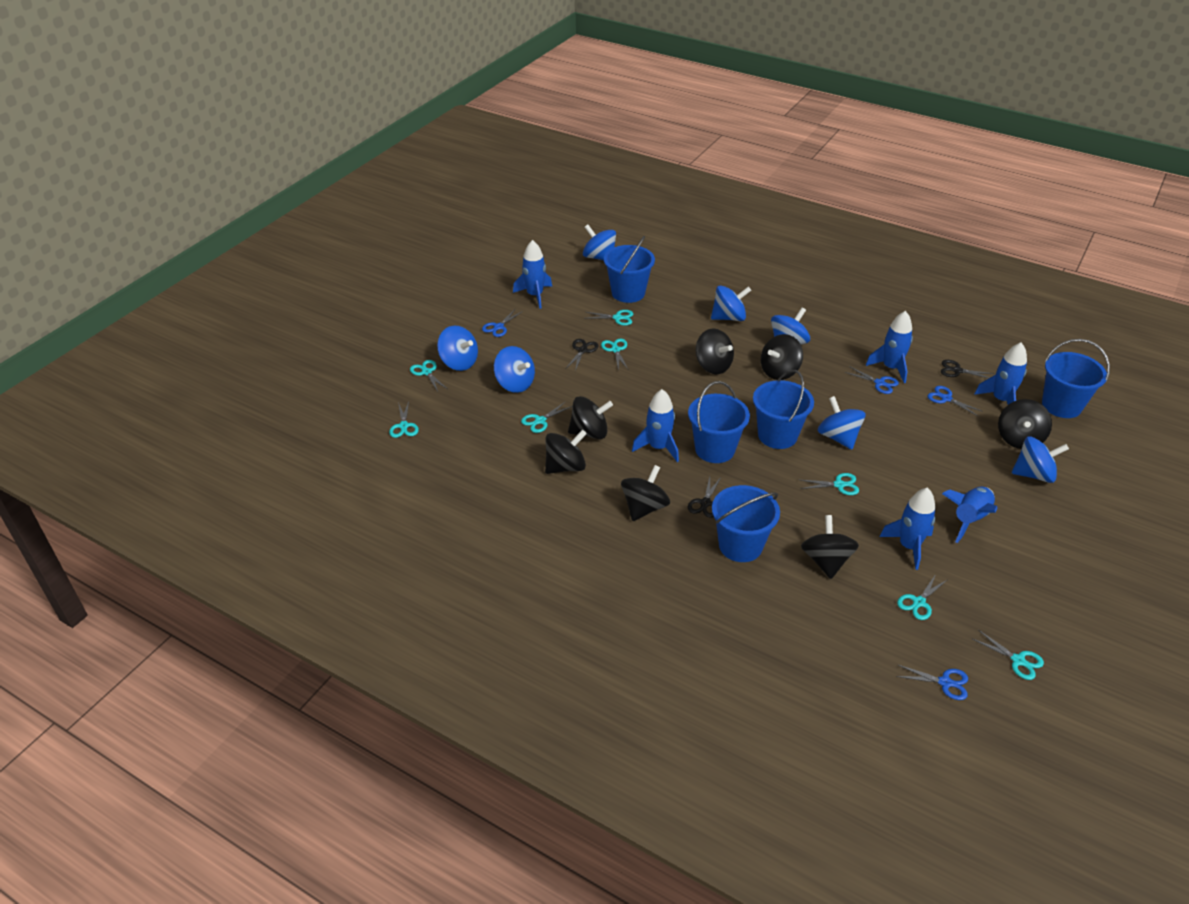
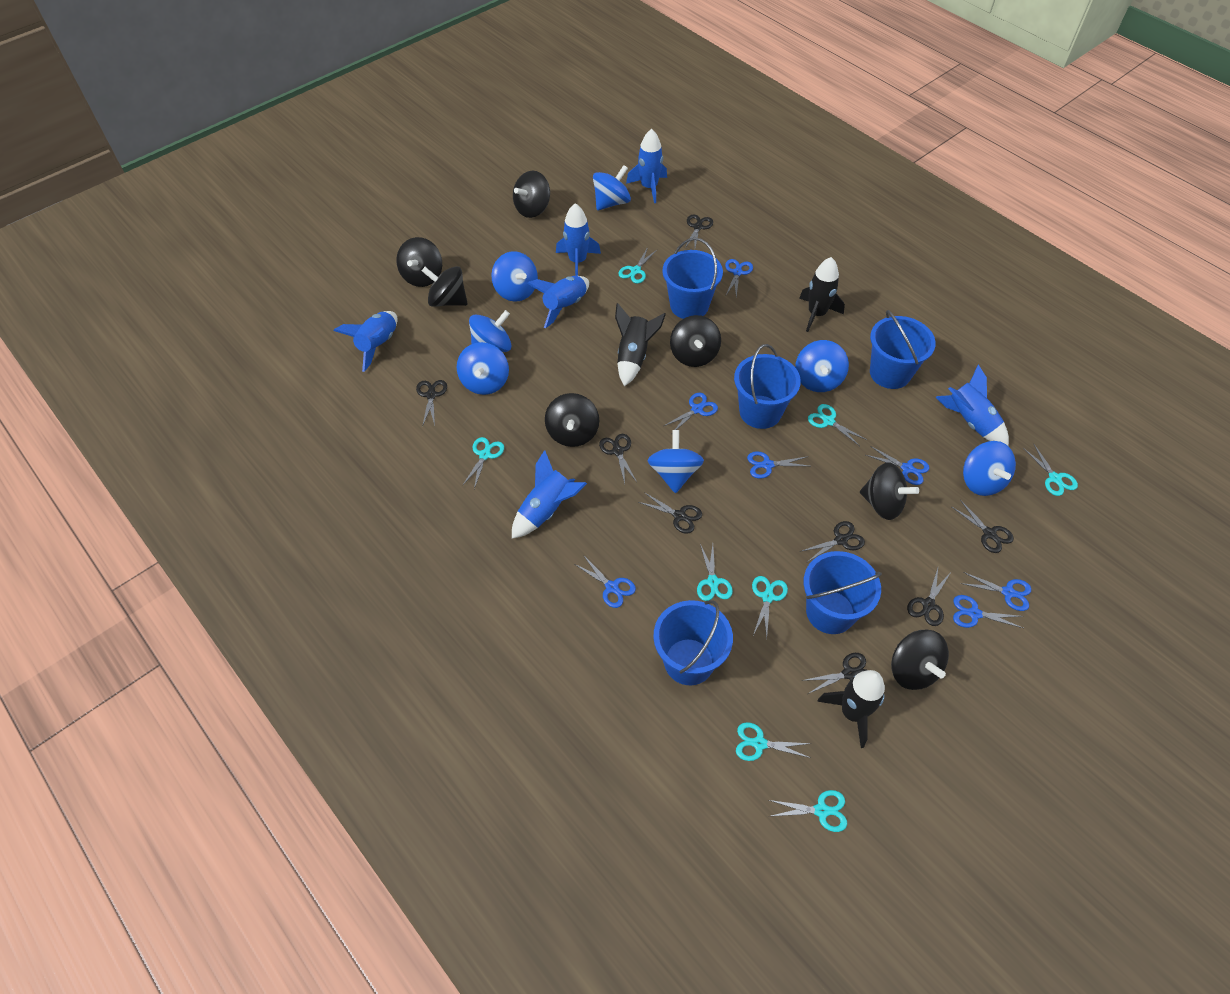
black rocket: 0 -> 3
black scissors: 3 -> 8
blue scissors: 4 -> 7

